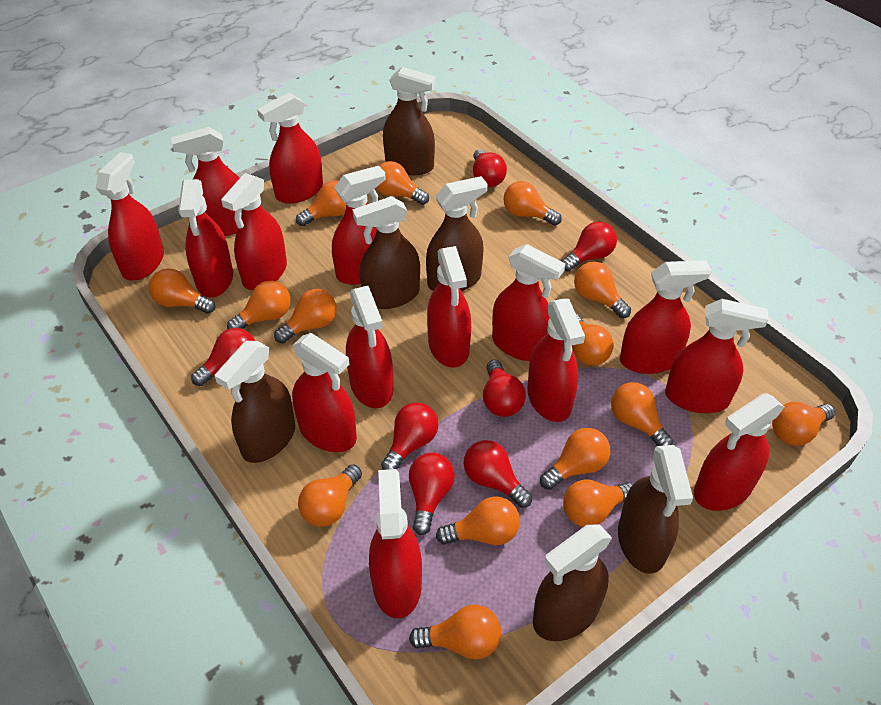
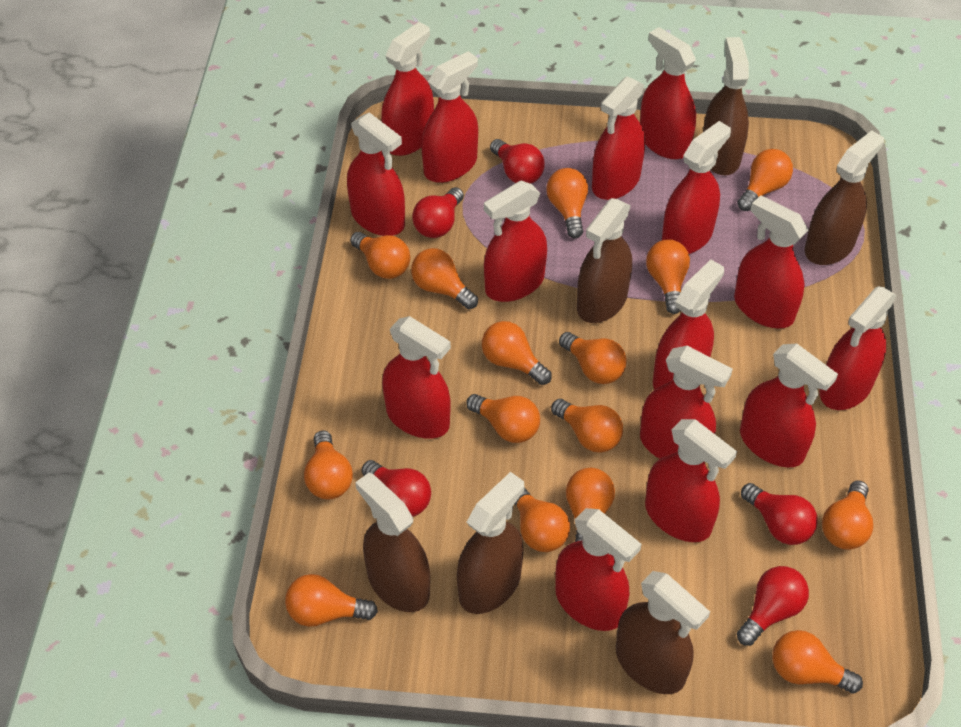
red light bulb: 7 -> 5

